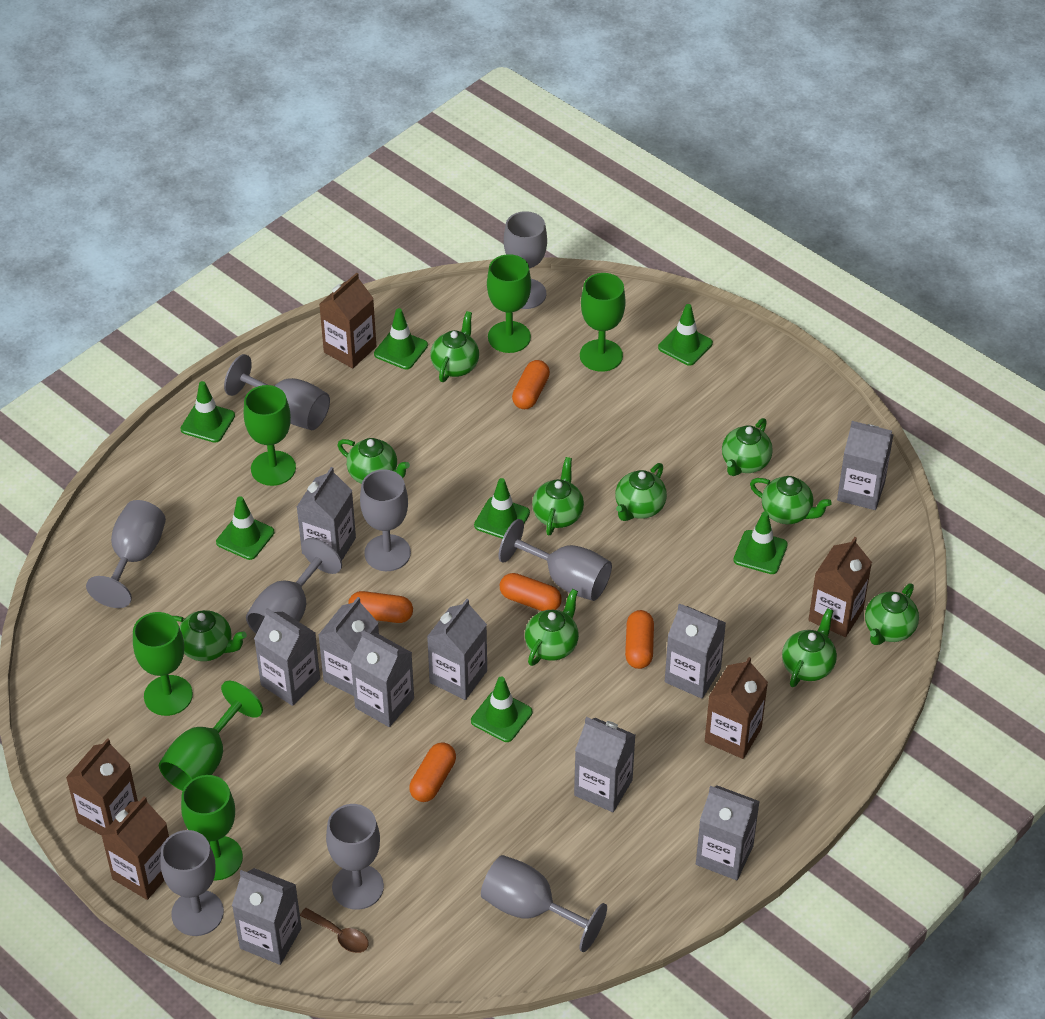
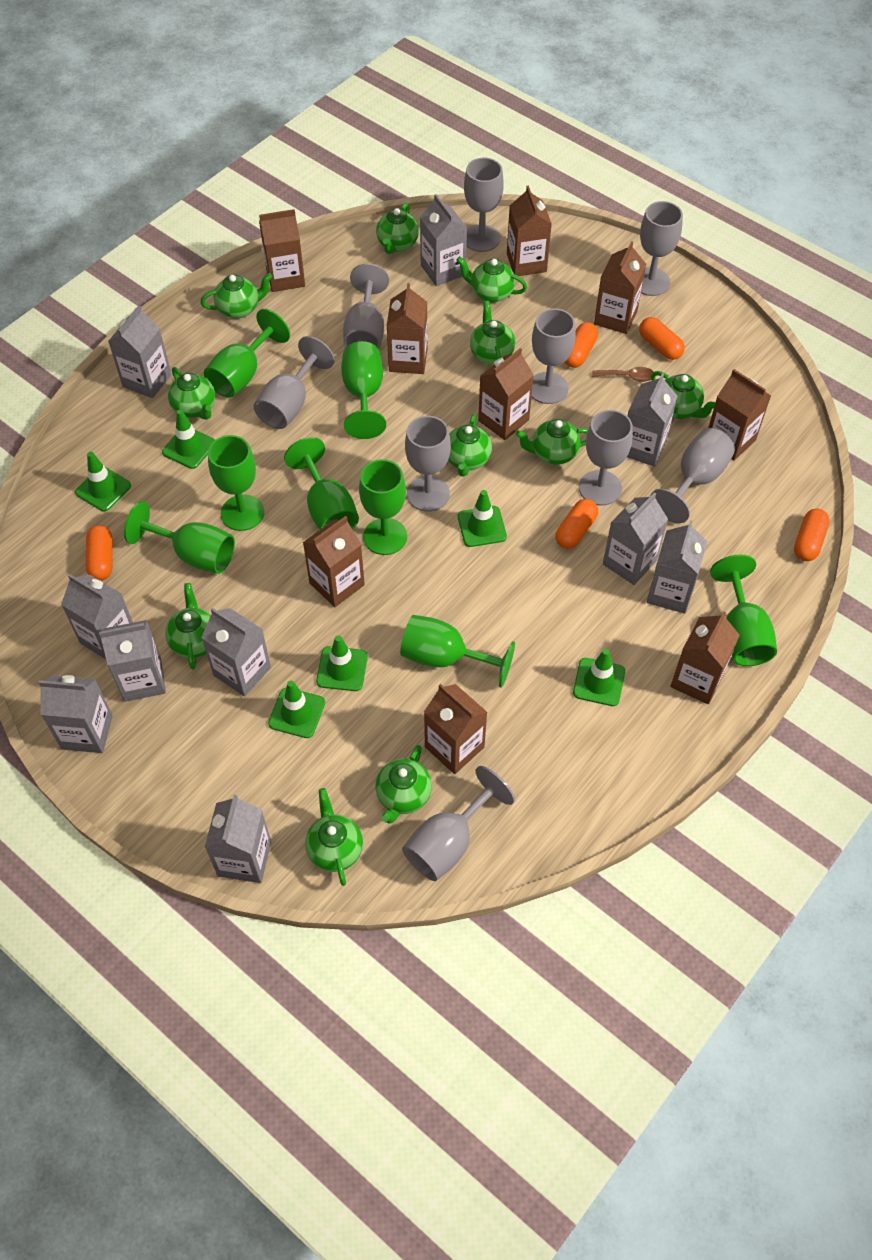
brown carton: 5 -> 9
green goblet: 6 -> 8
green teapot: 10 -> 11
green traffic cone: 7 -> 6

